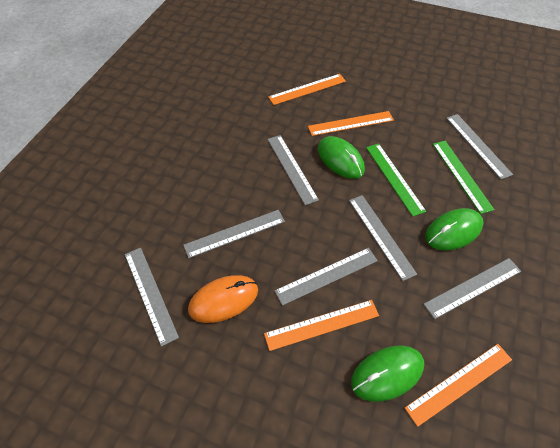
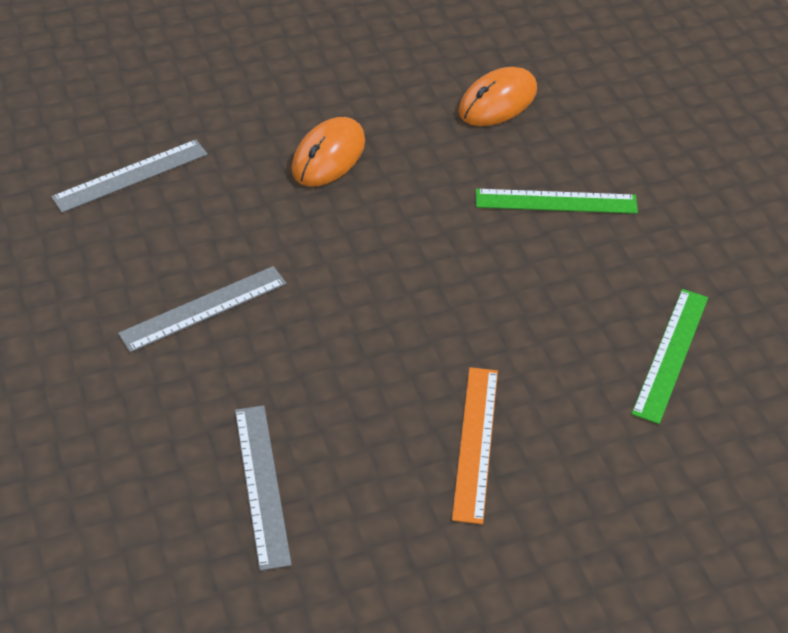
green mouse: 3 -> 0
grey ruler: 7 -> 3
orange mouse: 1 -> 2
orange ruler: 4 -> 1

